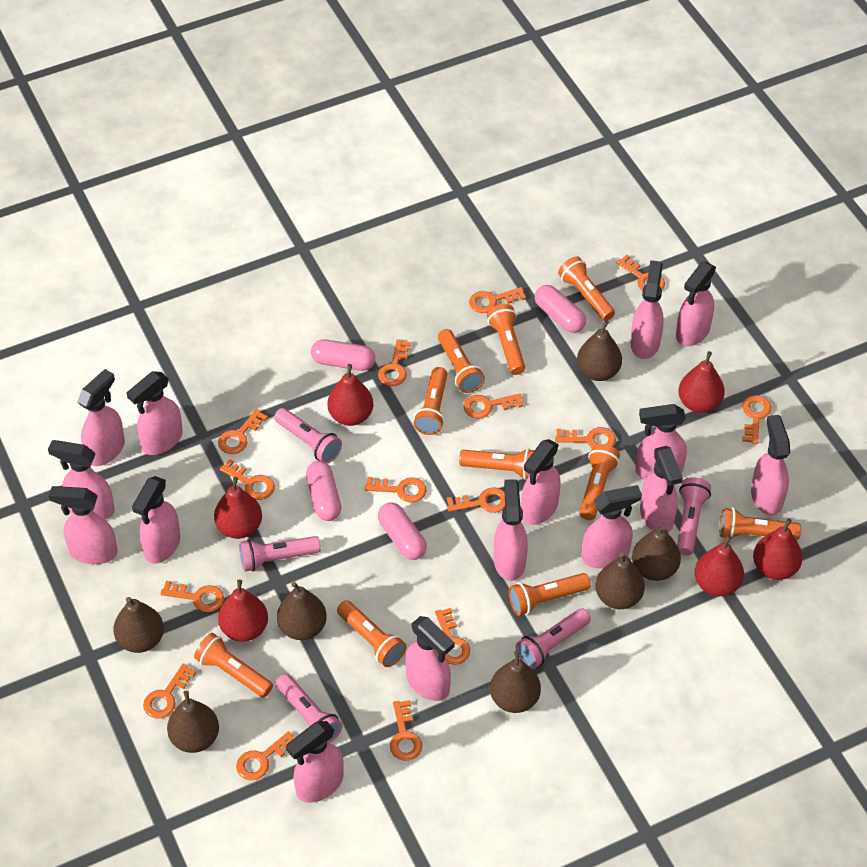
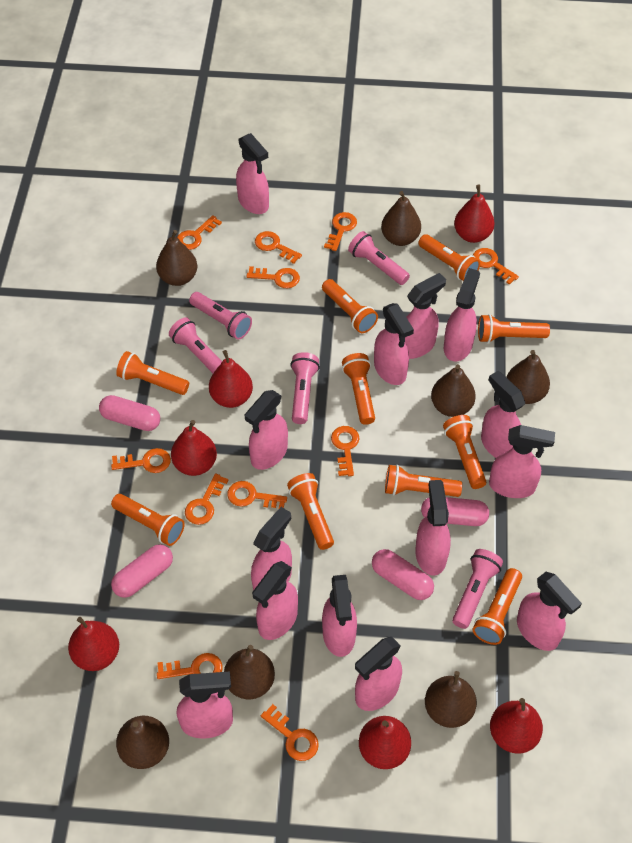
orange key: 15 -> 11
pink spray bottle: 15 -> 14

